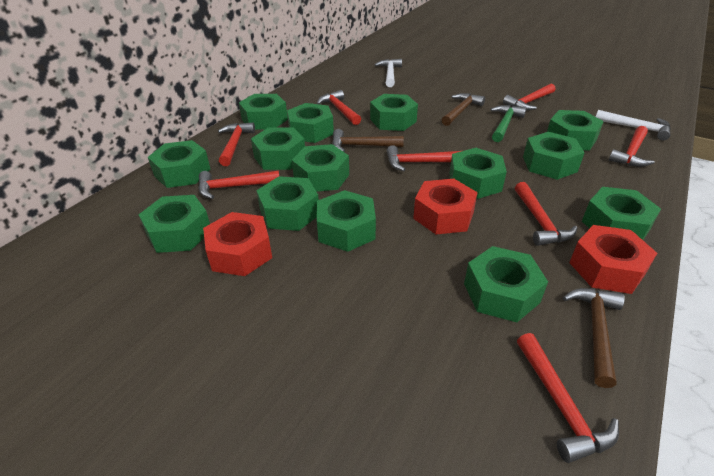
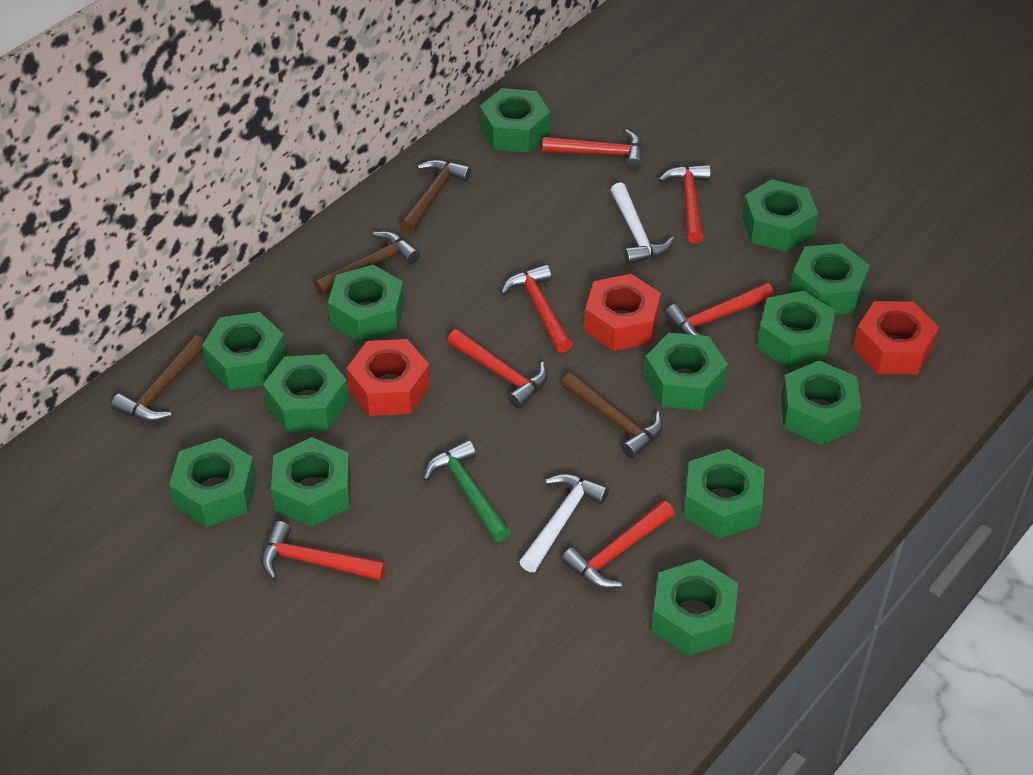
brown hammer: 3 -> 4
green nut: 14 -> 13
red hammer: 8 -> 7

